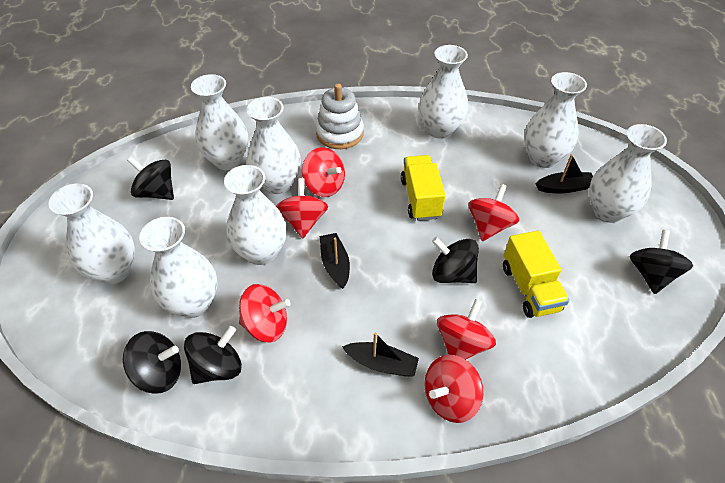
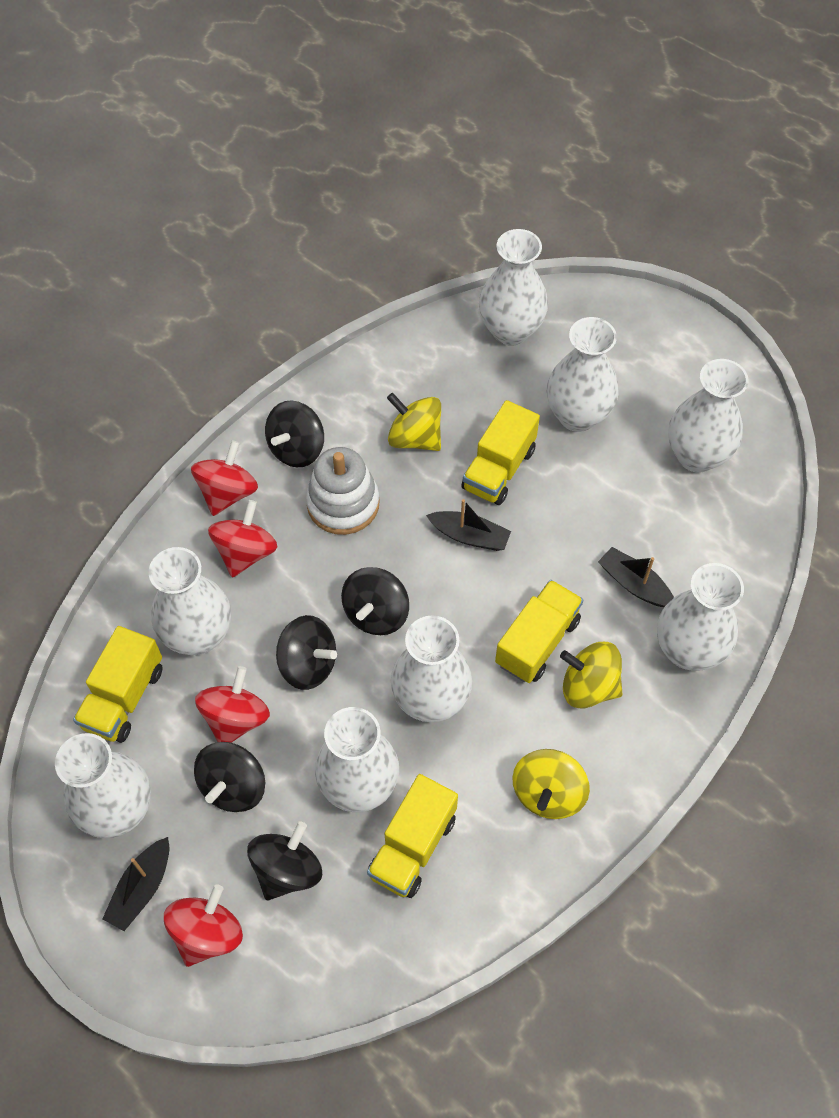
red spinning top: 6 -> 4
yellow spinning top: 0 -> 3
yellow truck: 2 -> 4

